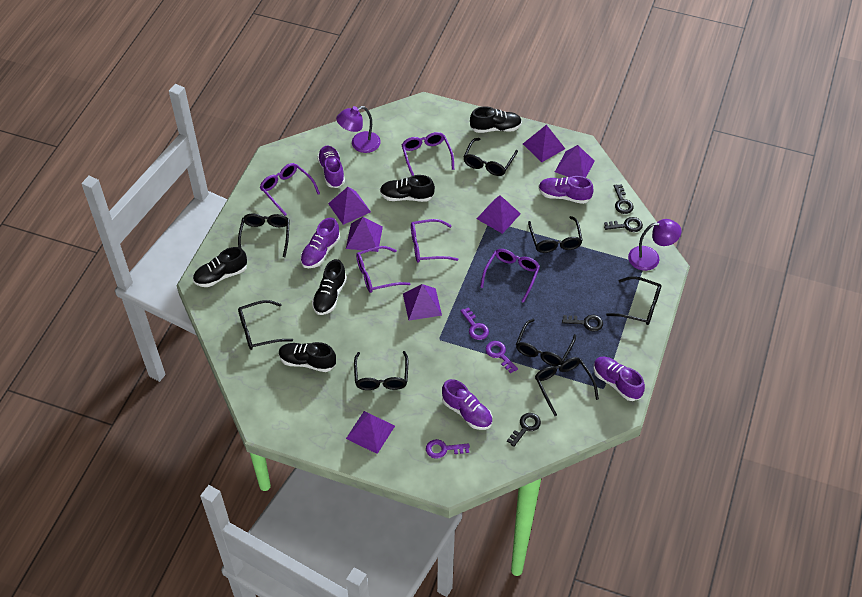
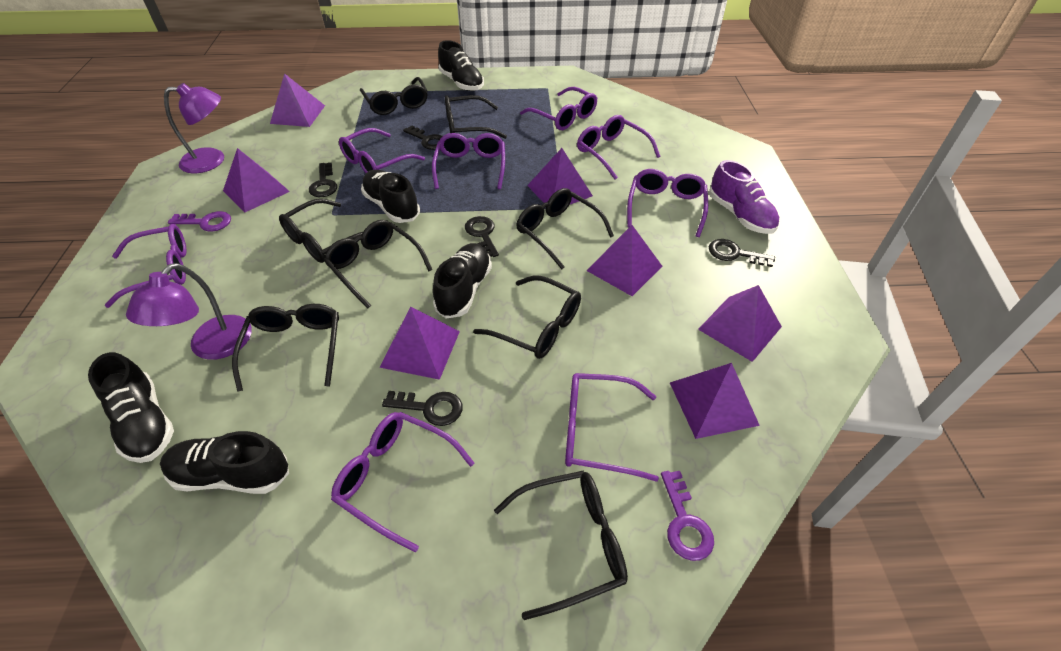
black key: 4 -> 5
purple glasses: 5 -> 8
purple key: 3 -> 2
purple shoe: 5 -> 1

